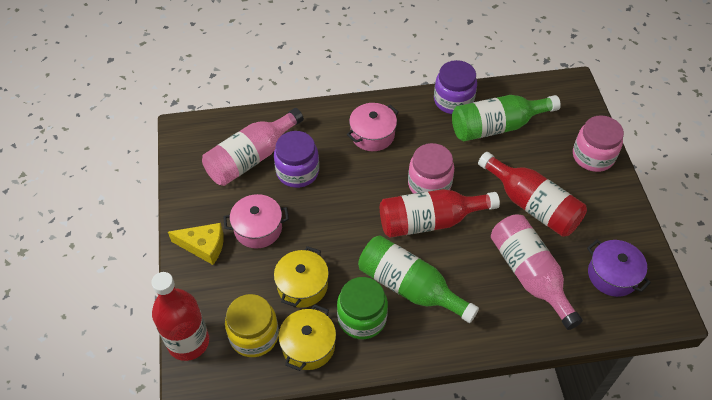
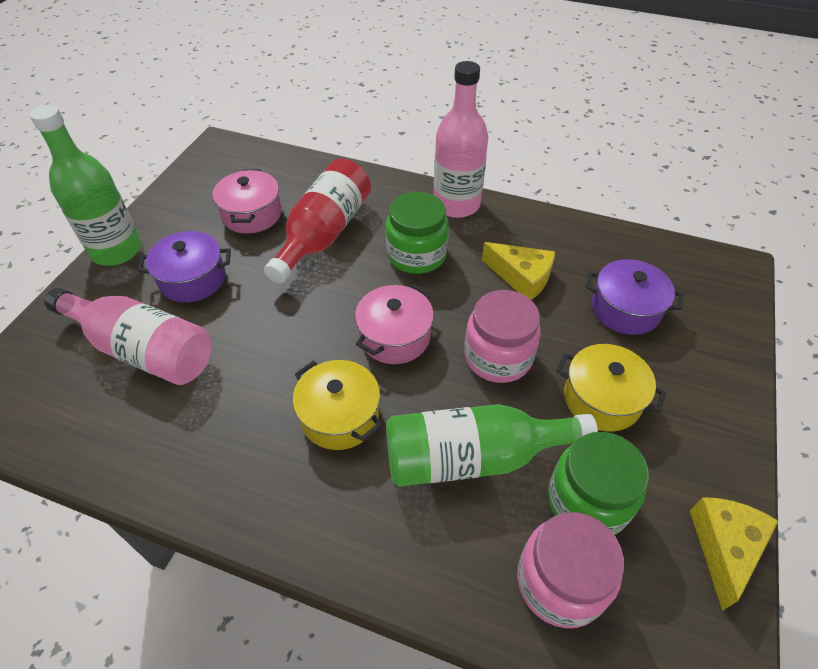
green jar: 1 -> 2
purple jar: 2 -> 0
purple pot: 1 -> 2
red bottle: 3 -> 1
yellow cheese: 1 -> 2
yellow jar: 1 -> 0

